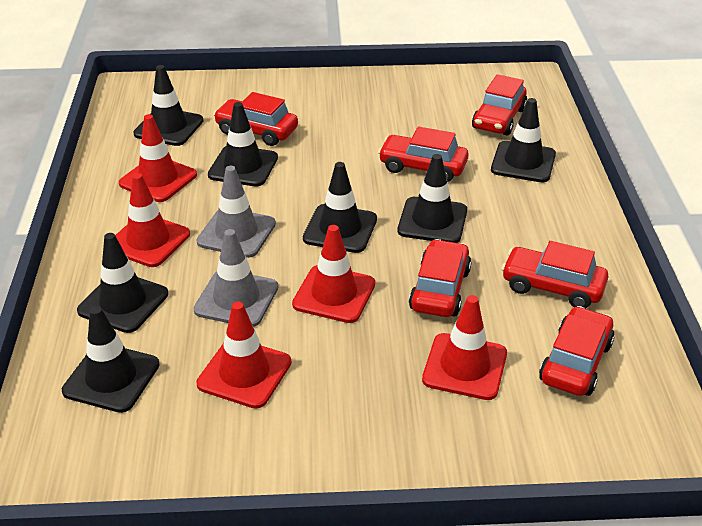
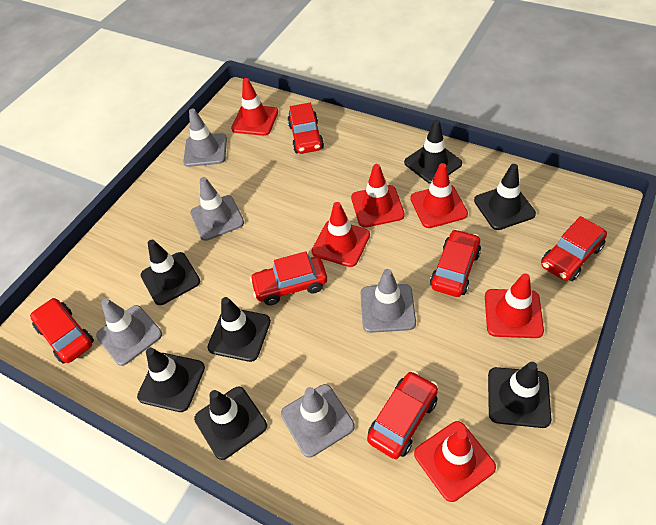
grey traffic cone: 2 -> 5
red traffic cone: 5 -> 6

